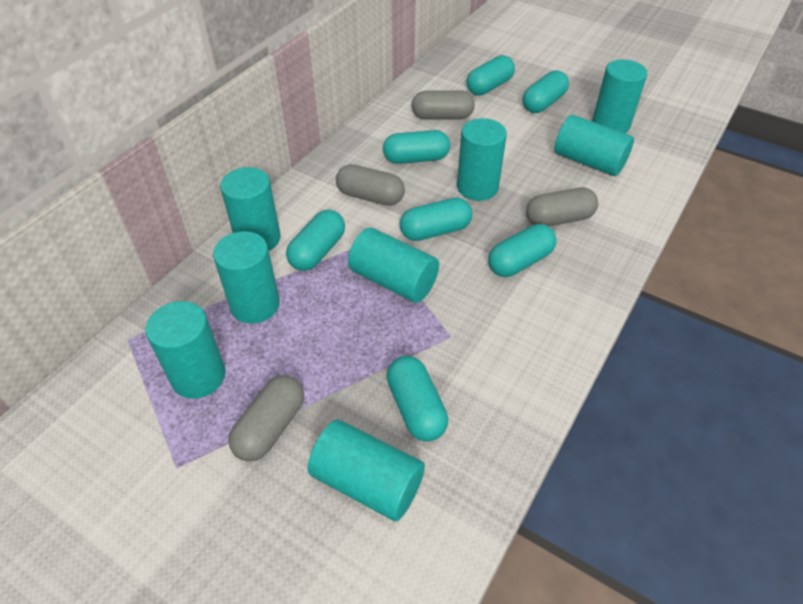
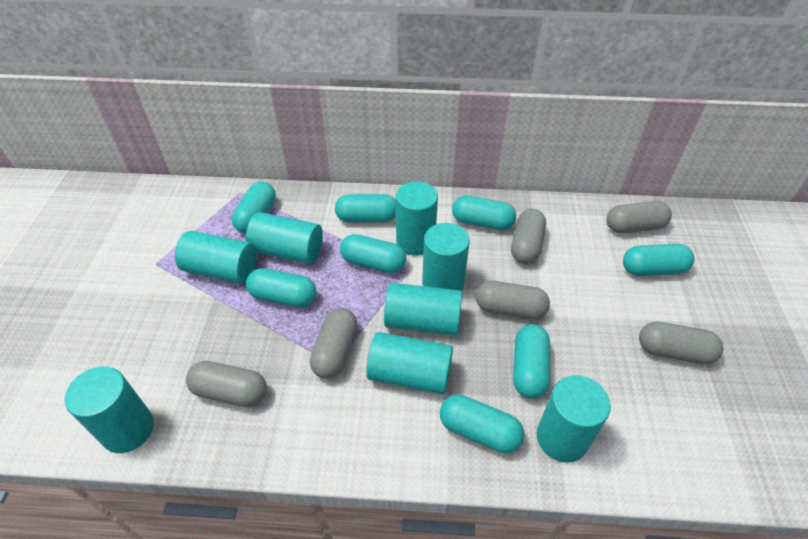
grey capsule: 4 -> 6
turquoise capsule: 7 -> 8

